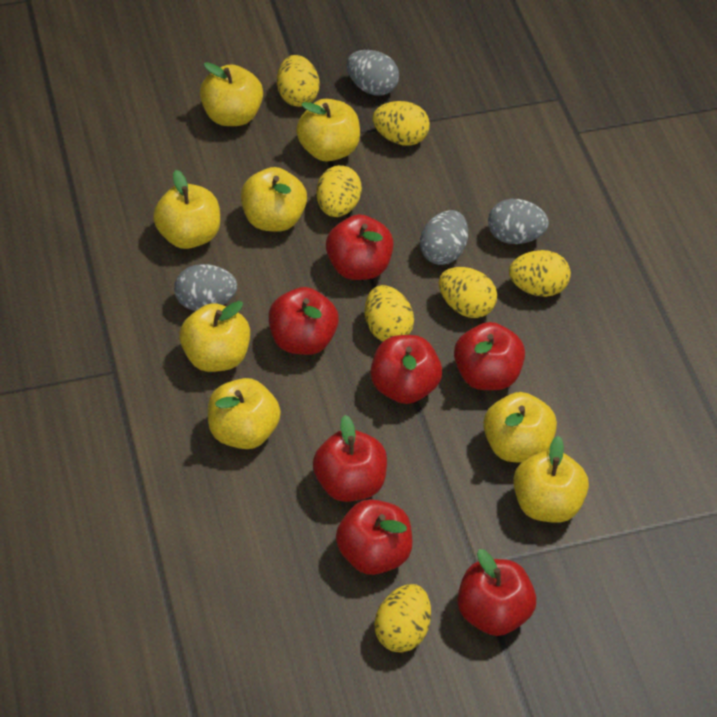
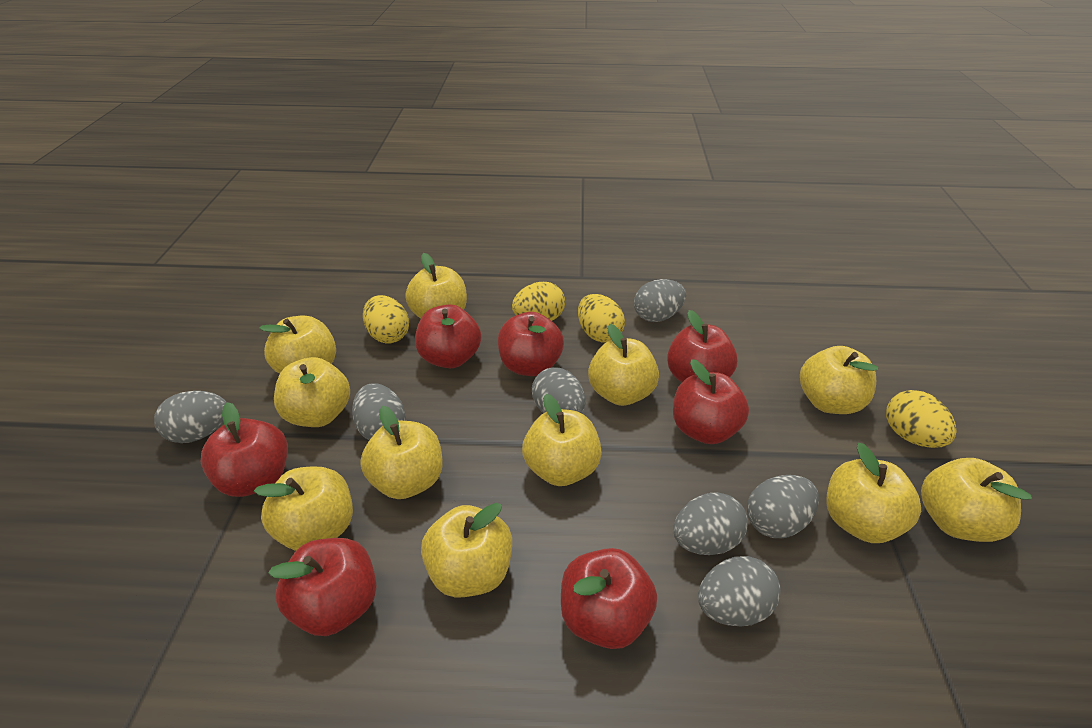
grey egg: 4 -> 7
yellow apple: 8 -> 11
yellow egg: 7 -> 4

